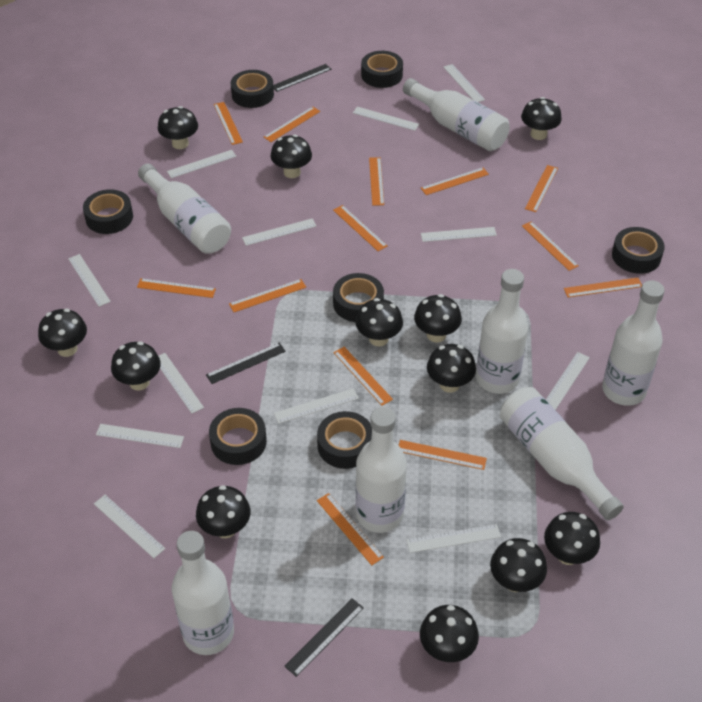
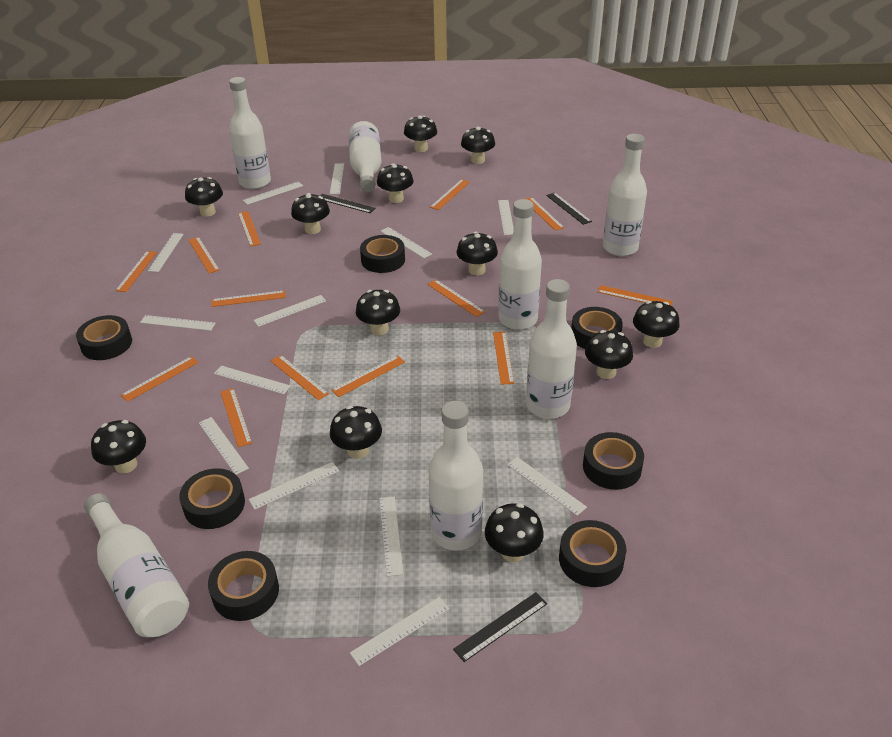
white ruler: 12 -> 13

